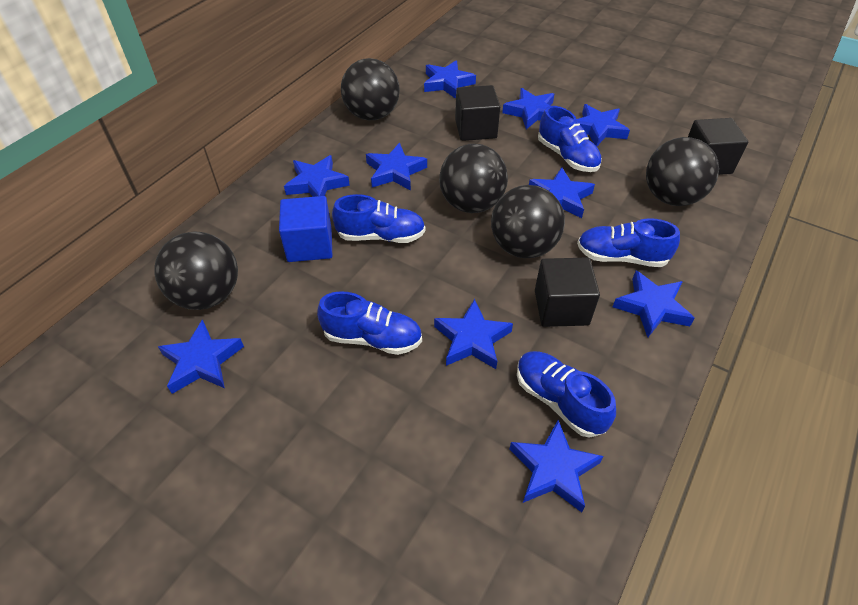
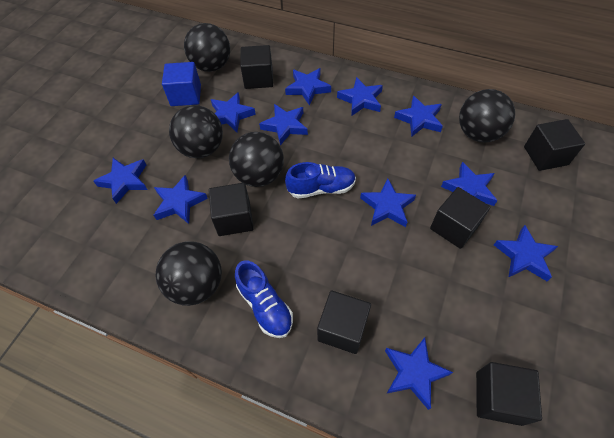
black cube: 3 -> 6
blue shoe: 5 -> 2
blue star: 10 -> 11

